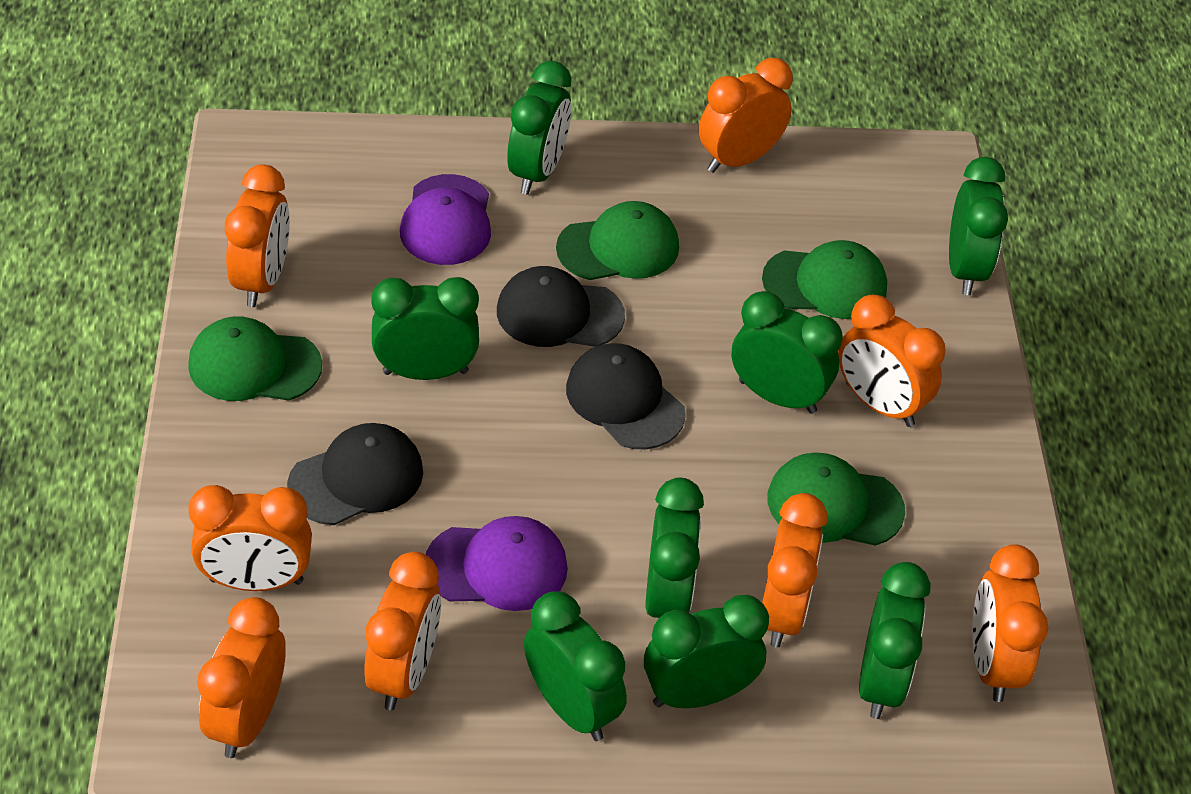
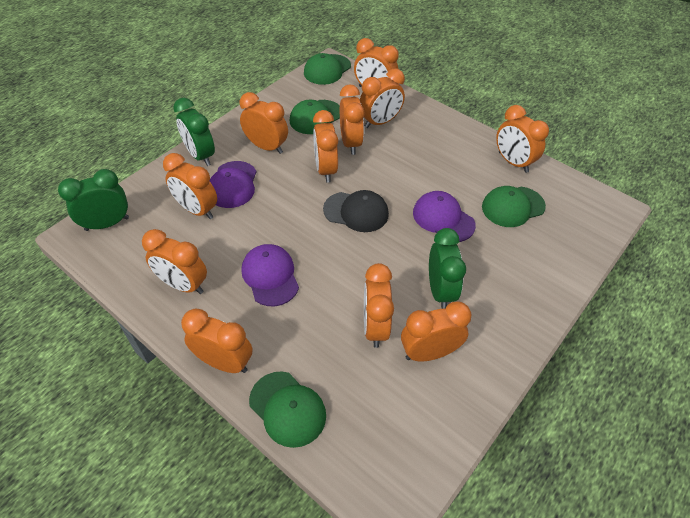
black cap: 3 -> 1
green clock: 8 -> 3
orange clock: 8 -> 11
purple cap: 2 -> 3

